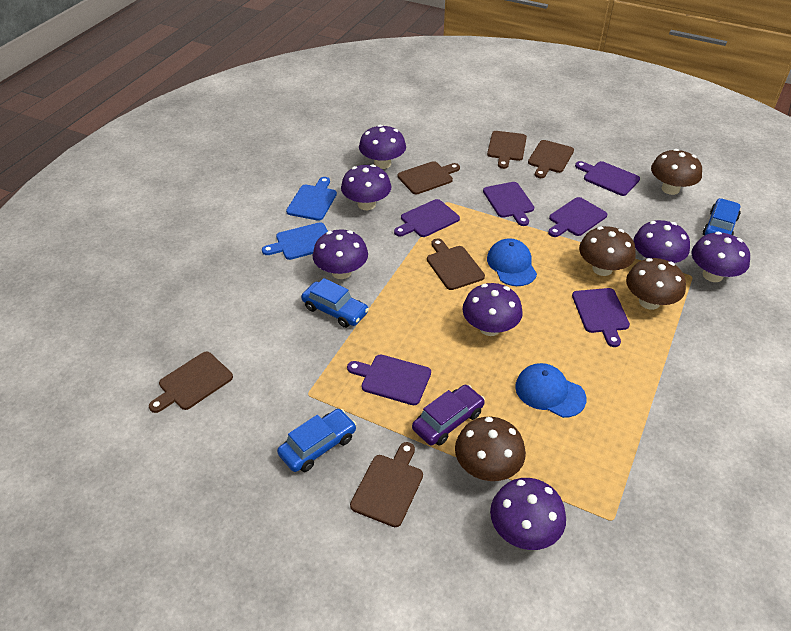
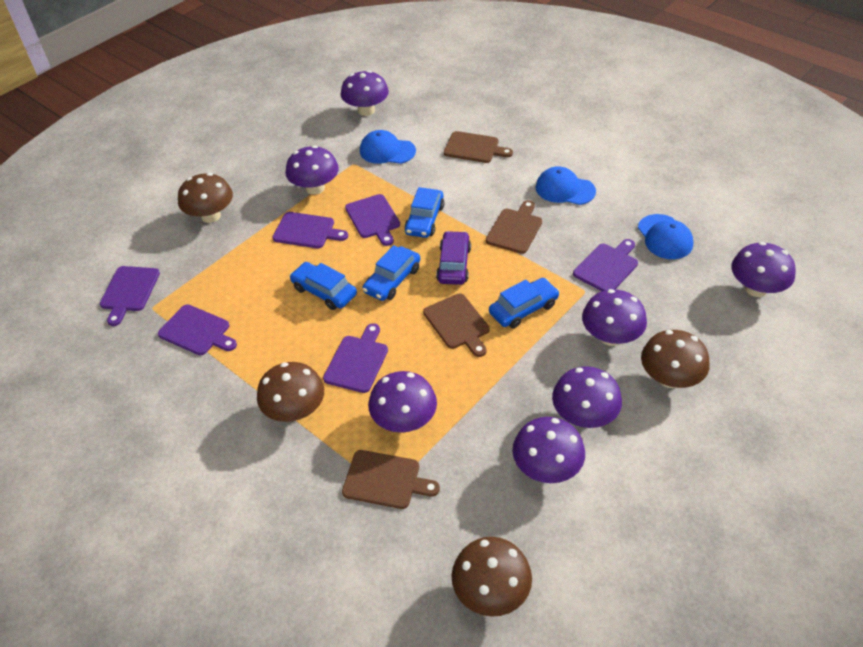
blue cap: 2 -> 3
blue car: 3 -> 4
blue cutting board: 2 -> 0
brown cutting board: 6 -> 4

